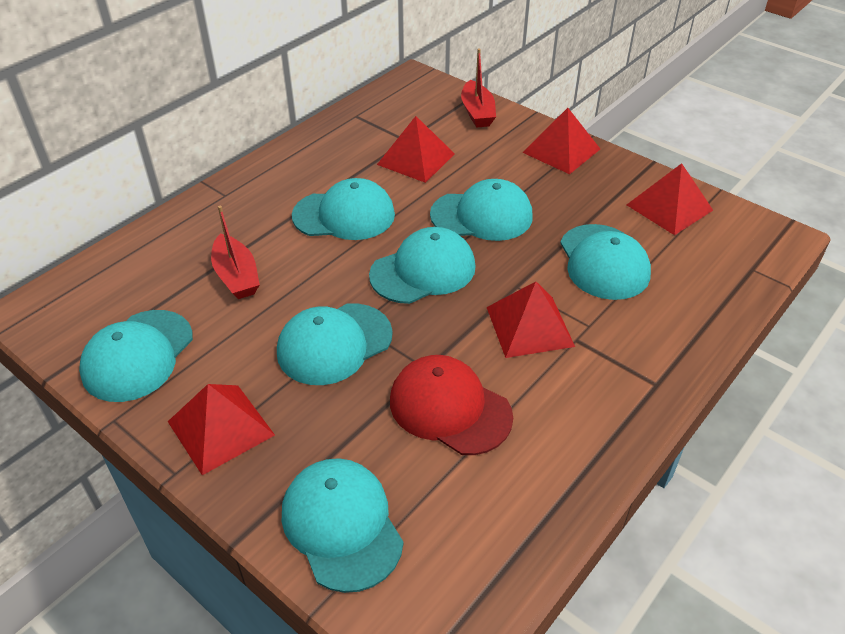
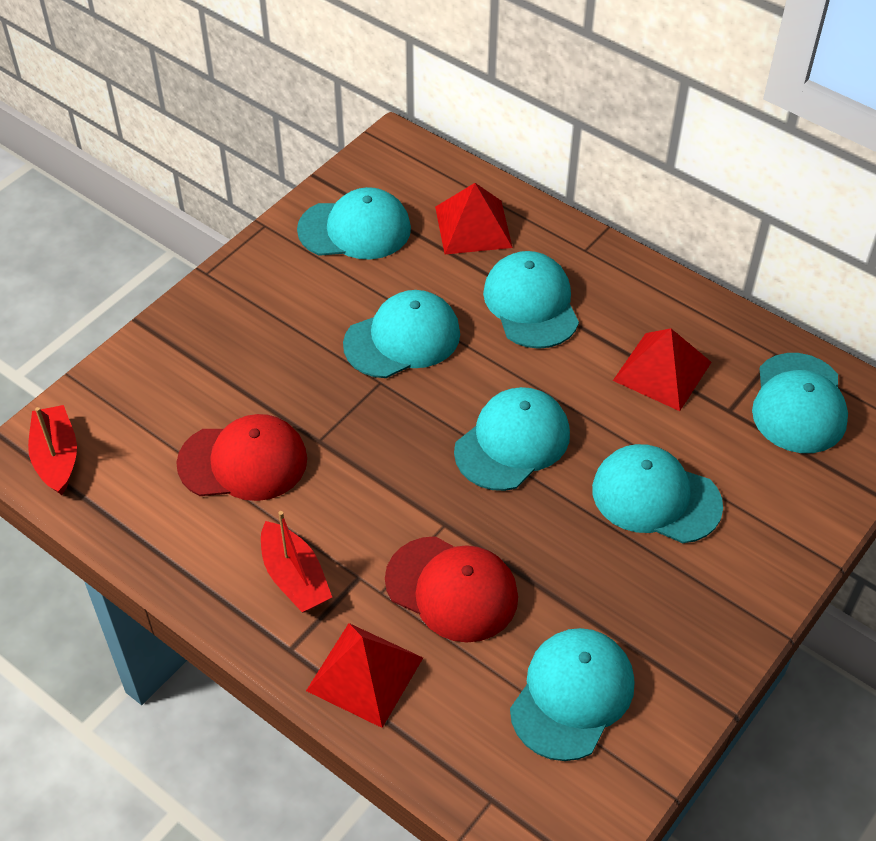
red cap: 1 -> 2
red pyramid: 5 -> 3

